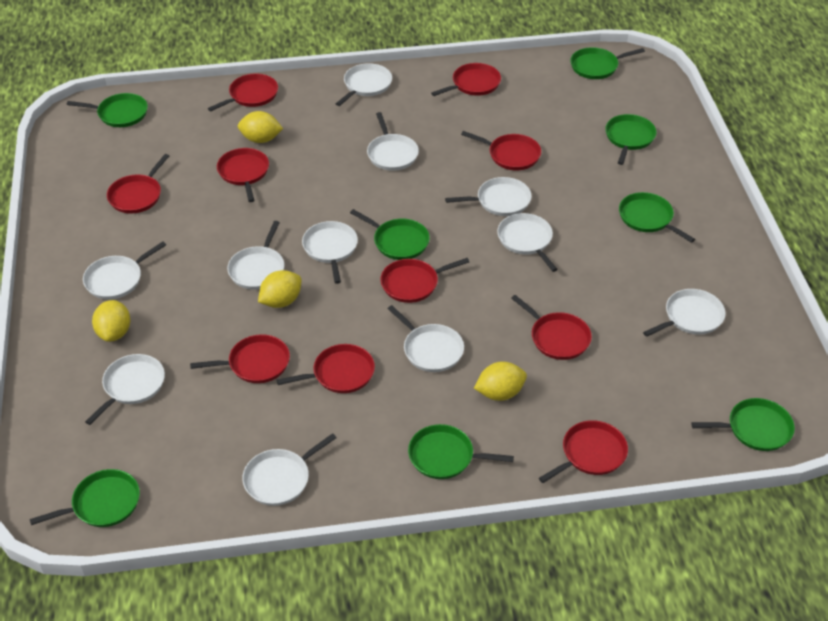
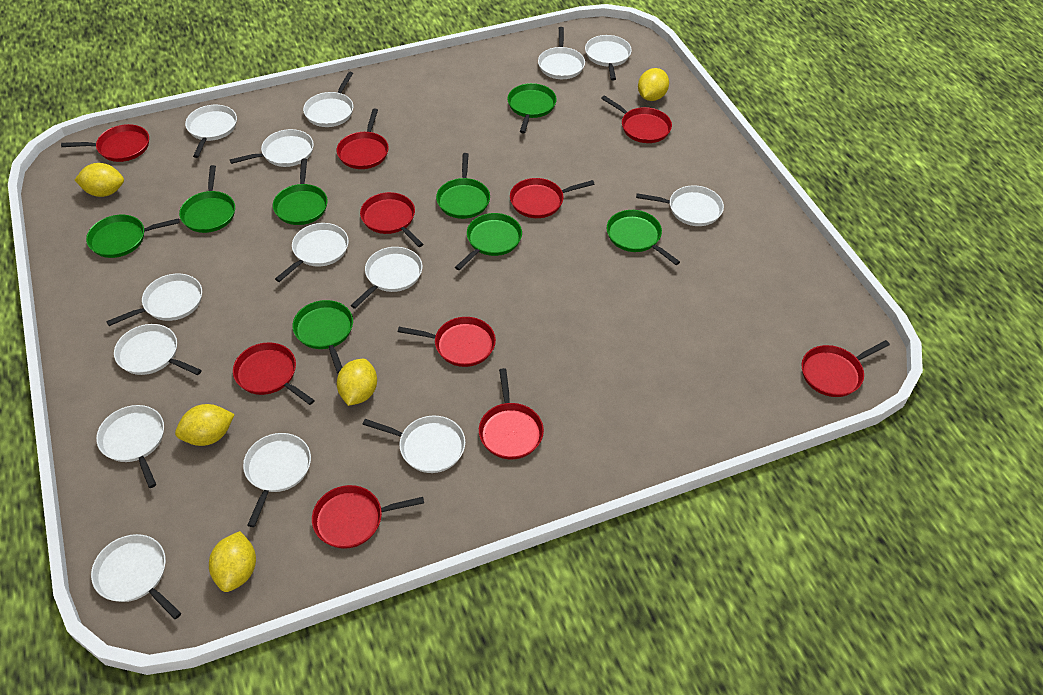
white pan: 11 -> 14
yellow lemon: 4 -> 5

